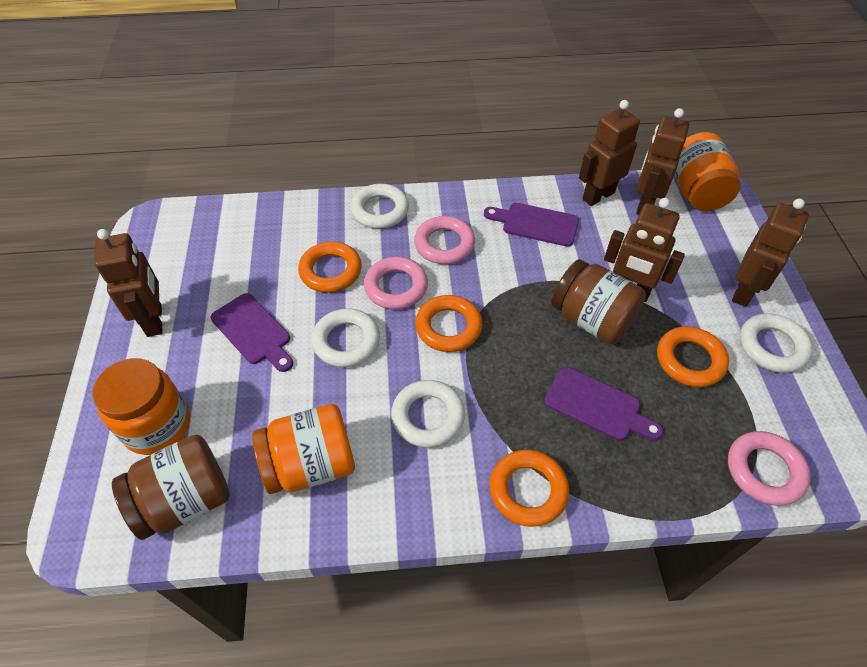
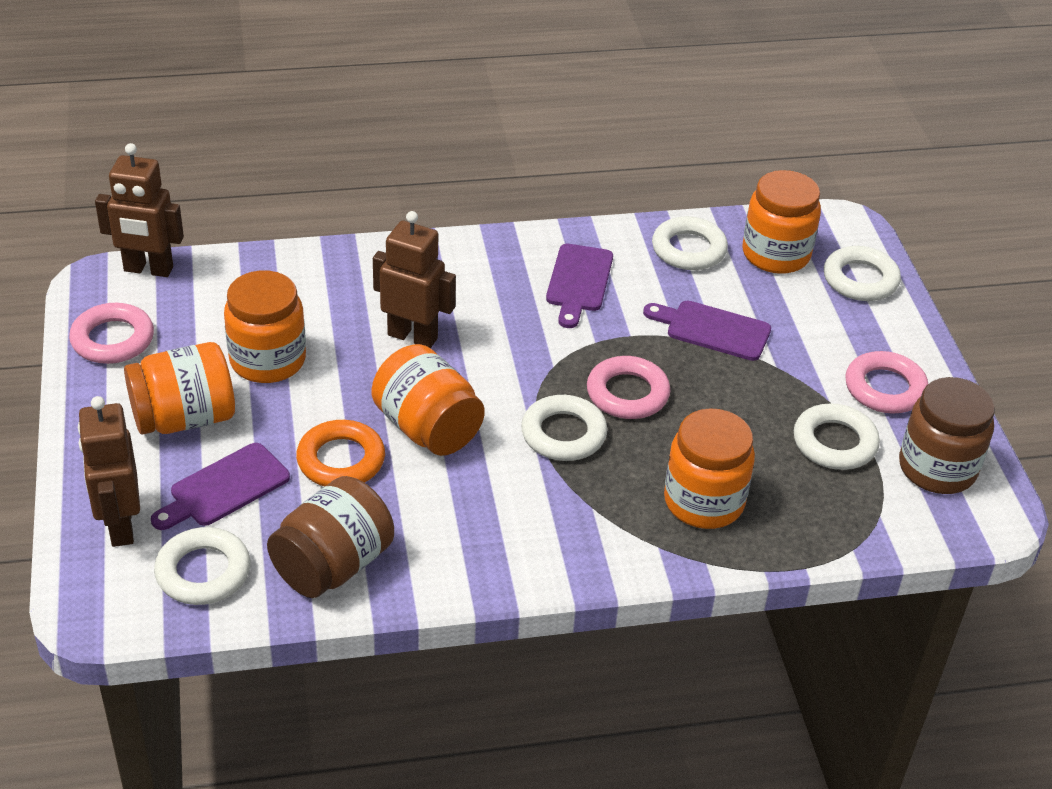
brown robot: 5 -> 3
orange jar: 3 -> 5
orange ring: 4 -> 1
white ring: 4 -> 5

